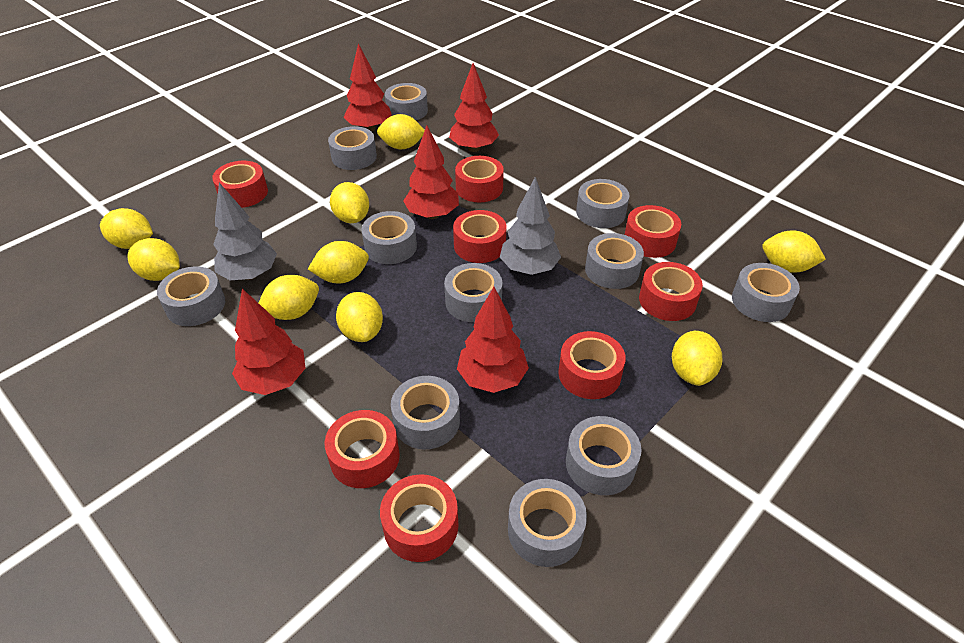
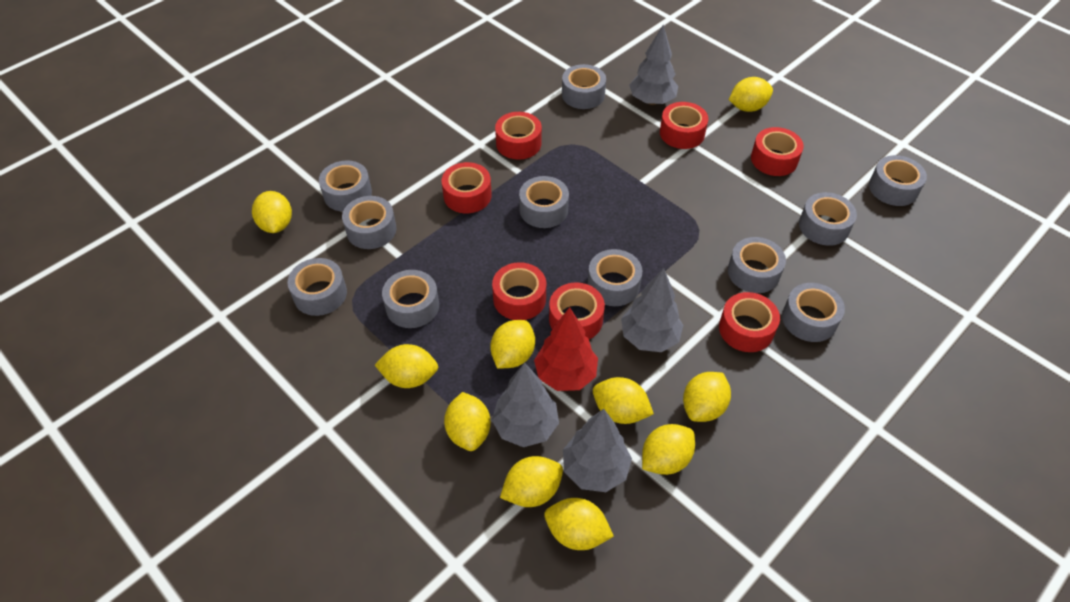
grey tree: 2 -> 4
red tape: 8 -> 7
red tree: 5 -> 1
yellow lemon: 9 -> 10

